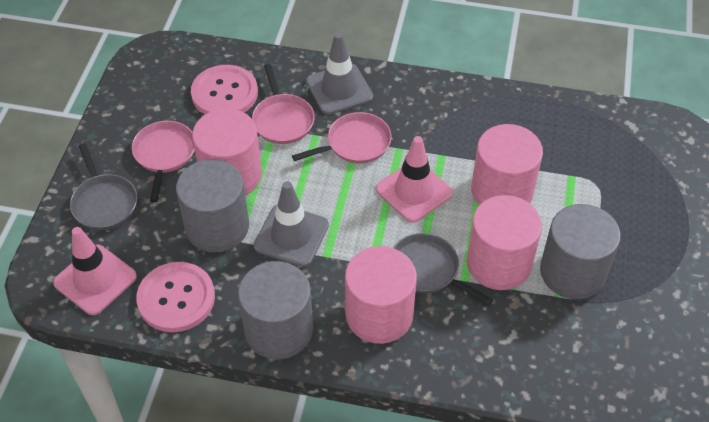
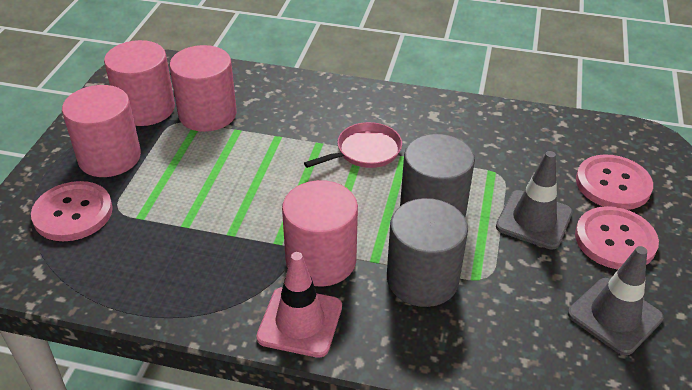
grey cylinder: 3 -> 2
grey pan: 2 -> 0
pink button: 2 -> 3
pink pan: 3 -> 1
pink traffic cone: 2 -> 1

